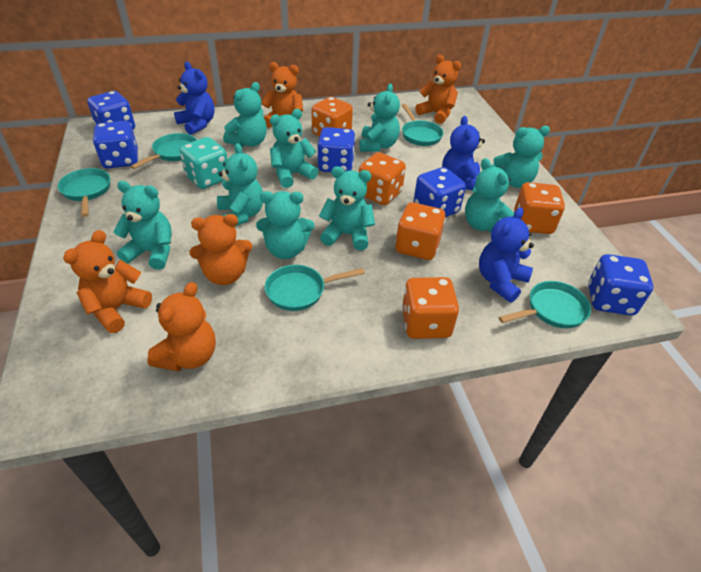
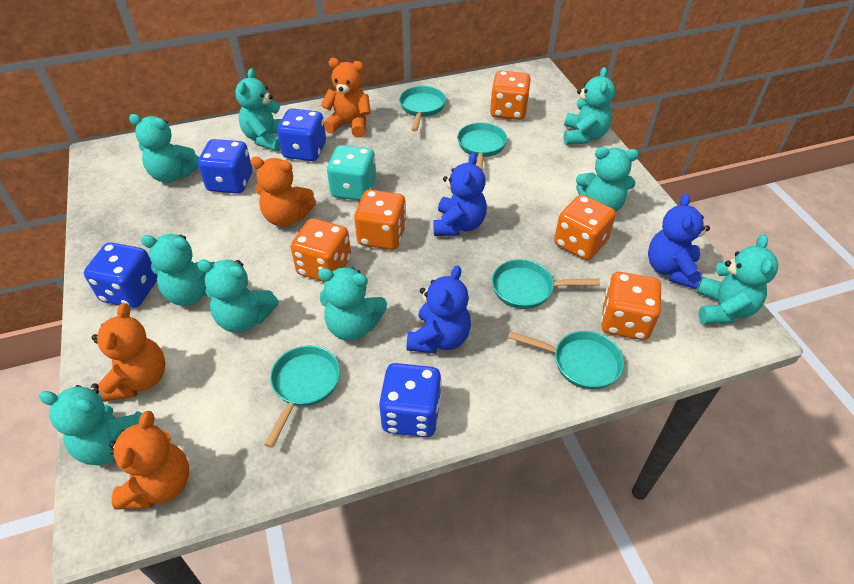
blue dice: 5 -> 4
orange teddy bear: 5 -> 4

